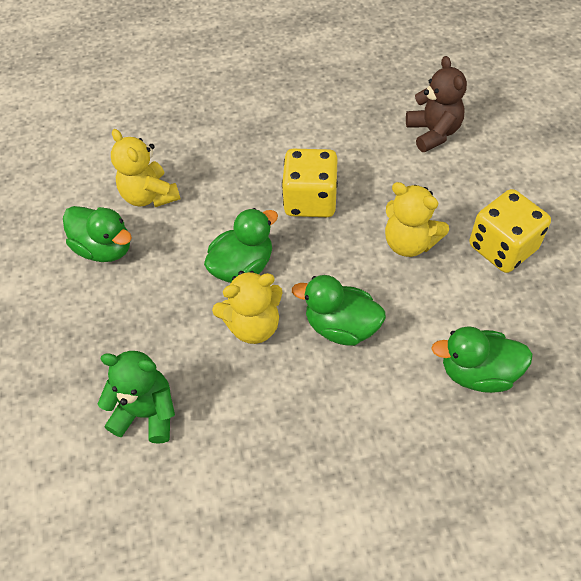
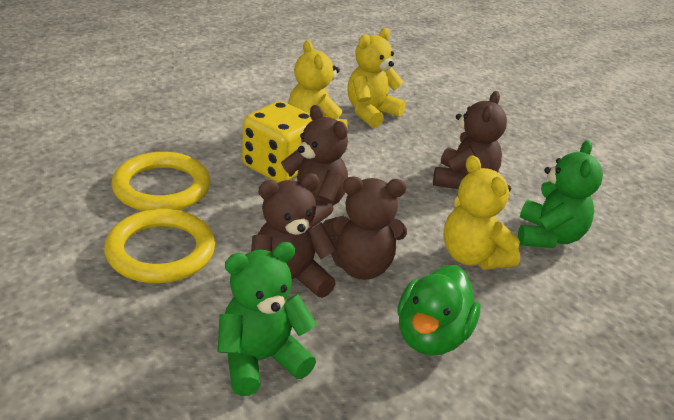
brown teddy bear: 1 -> 4
green duck: 4 -> 1
green teddy bear: 1 -> 2
yellow dice: 2 -> 1
yellow ring: 0 -> 2

